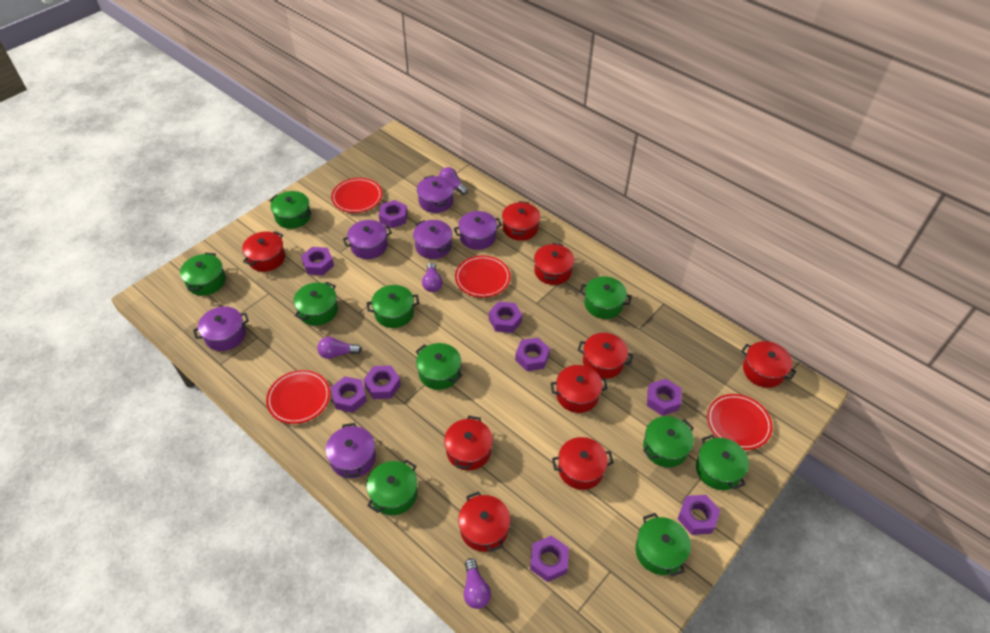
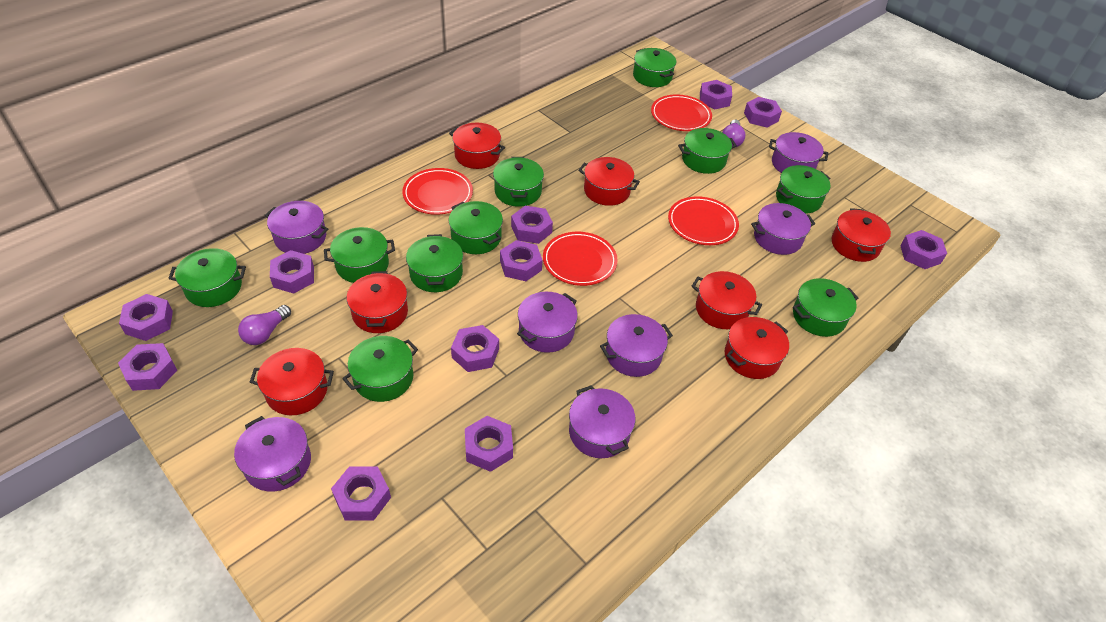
purple light bulb: 4 -> 2
purple nut: 9 -> 11
purple pot: 6 -> 7
red pot: 9 -> 7

